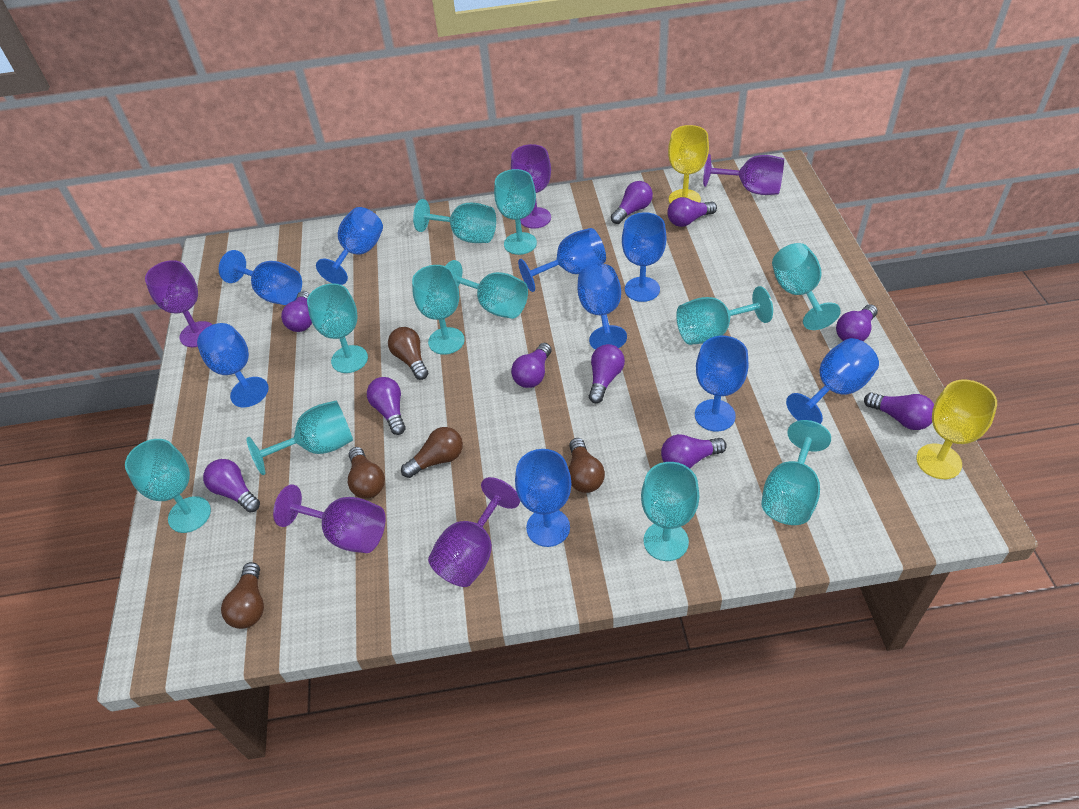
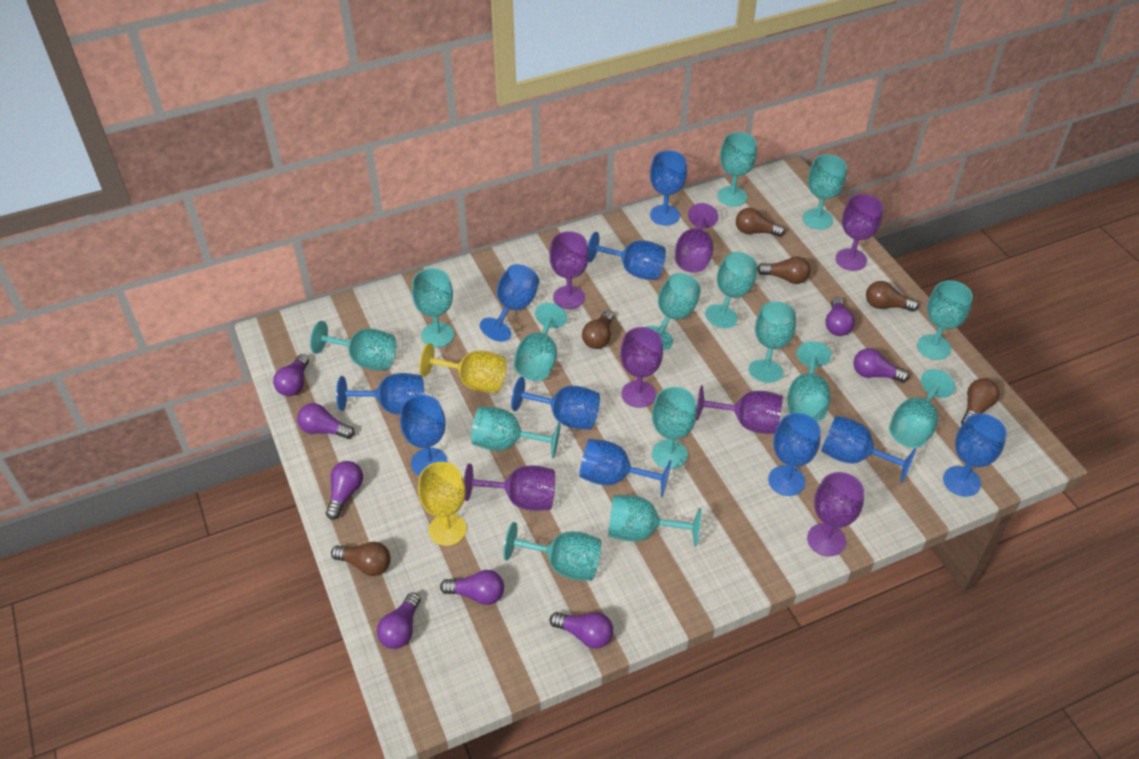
blue goblet: 9 -> 10
brown light bulb: 5 -> 6
purple goblet: 5 -> 7
purple light bulb: 10 -> 8
turquoise goblet: 11 -> 15

